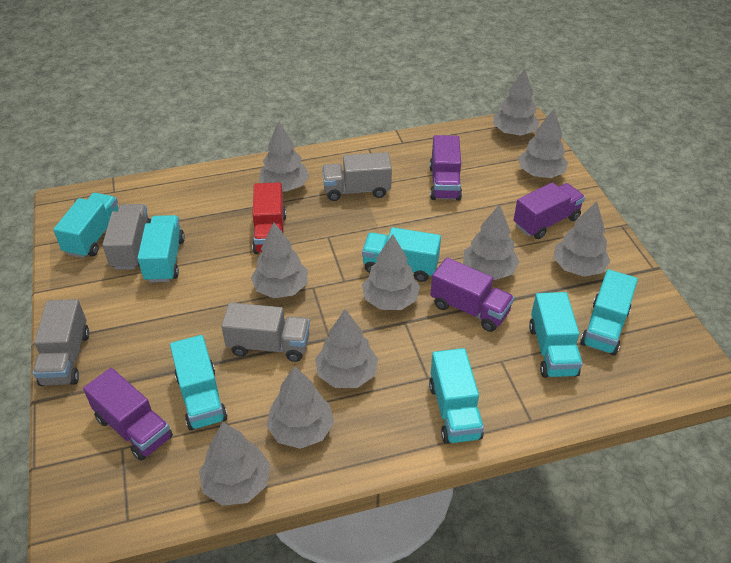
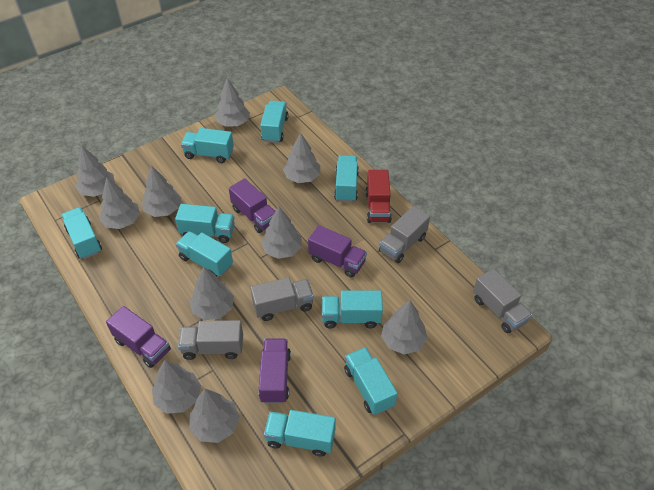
turquoise truck: 7 -> 9

